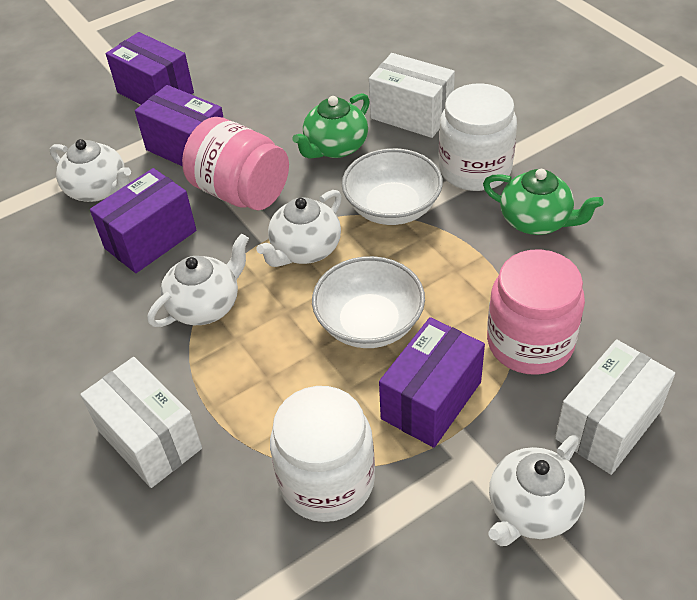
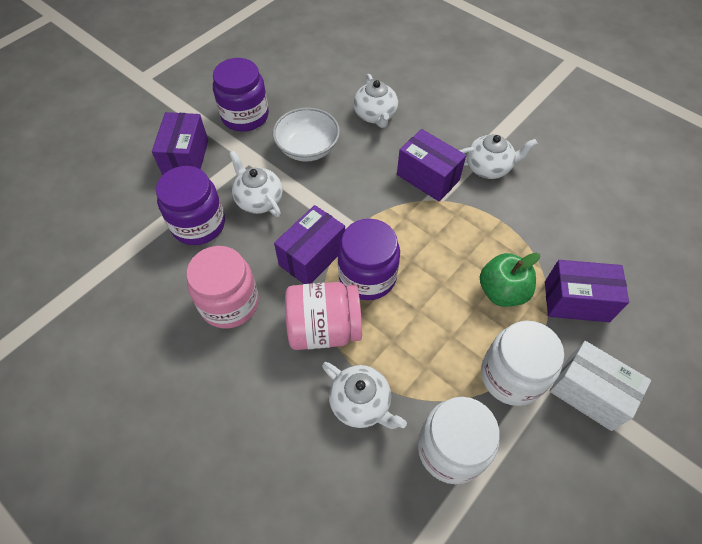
green apple: 0 -> 1
green teapot: 2 -> 0
purple jar: 0 -> 3
white bowl: 2 -> 1
white box: 3 -> 1

